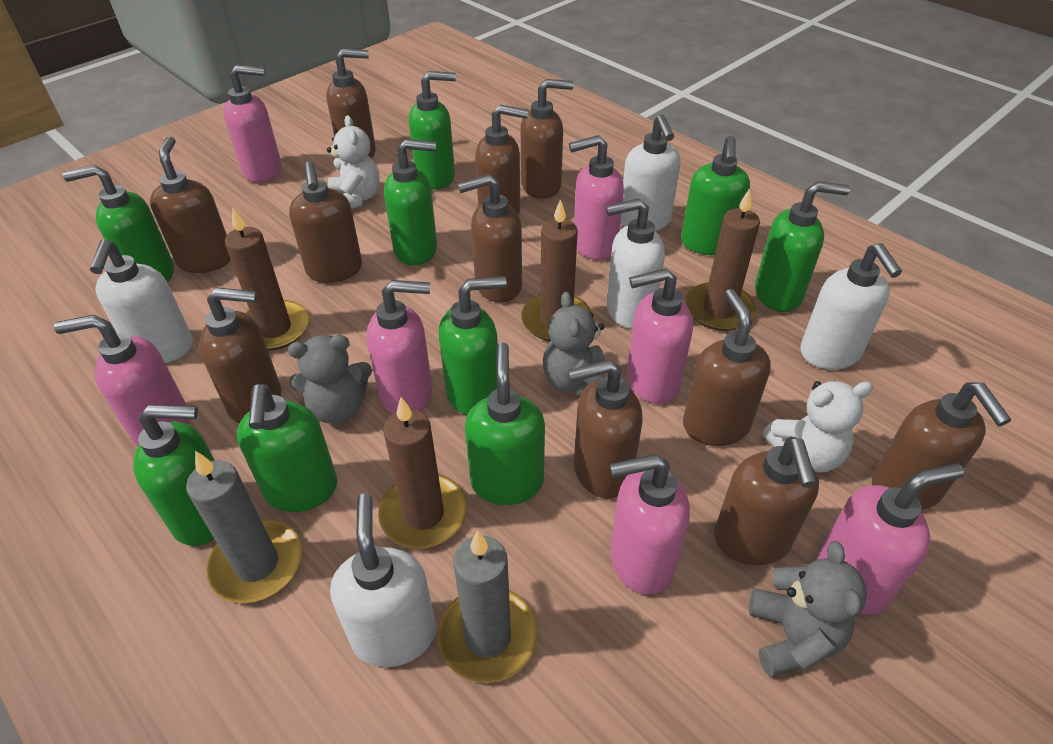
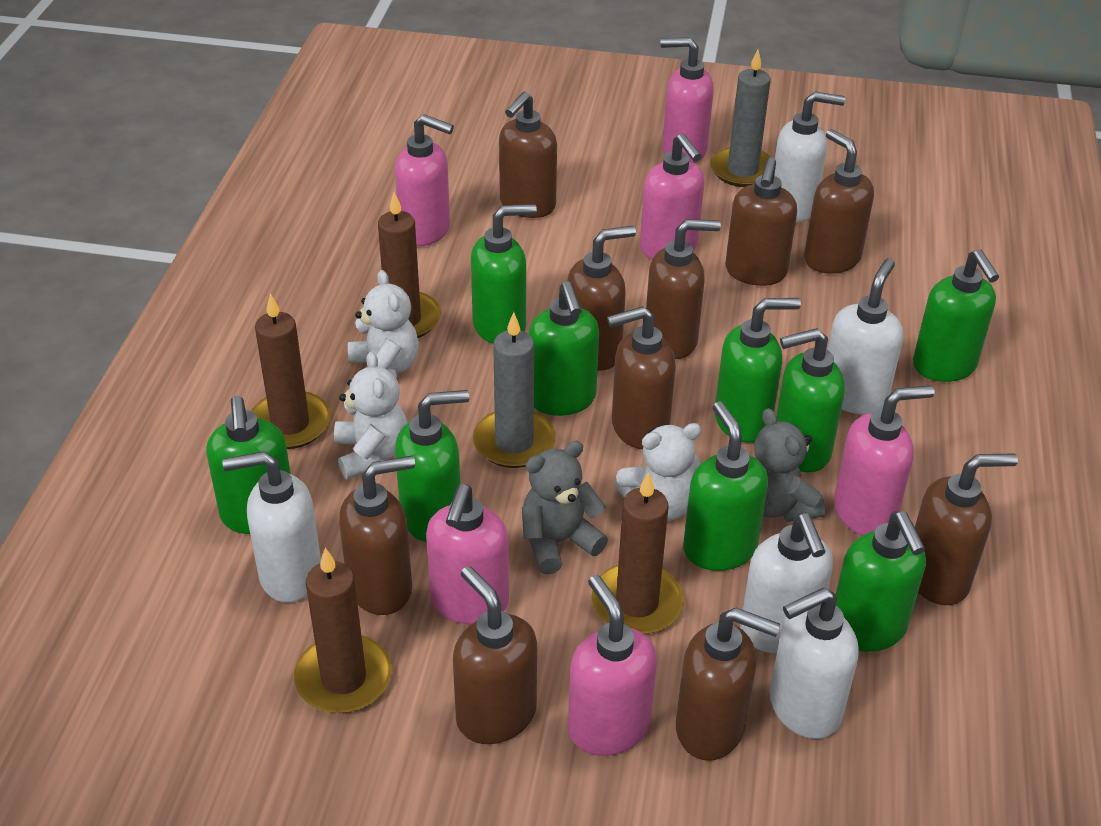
brown soap dispenser: 11 -> 10
grey teddy bear: 3 -> 2
pink soap dispenser: 7 -> 6
white teddy bear: 2 -> 3

